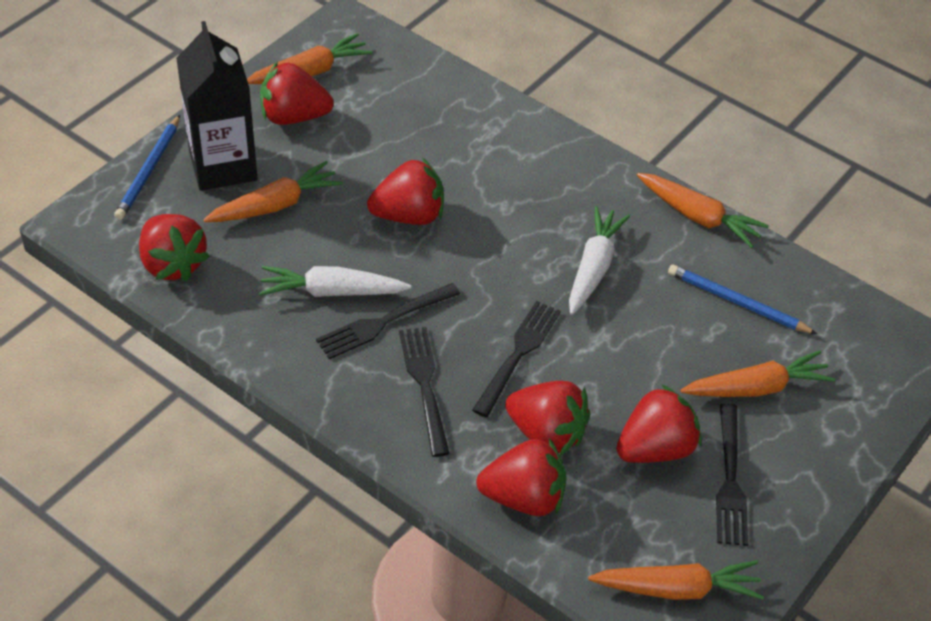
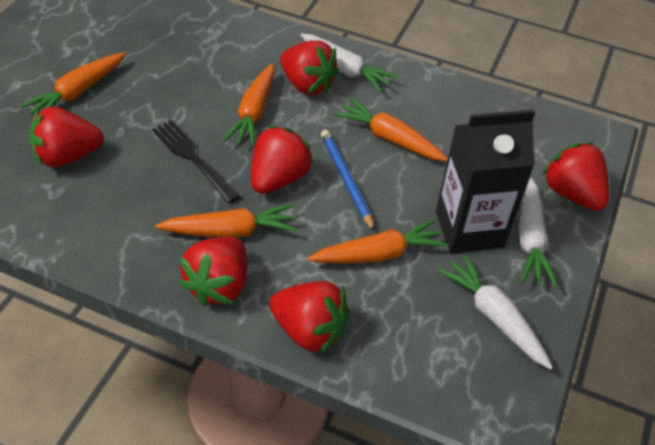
black fork: 4 -> 1
blue pencil: 2 -> 1
white carrot: 2 -> 3

